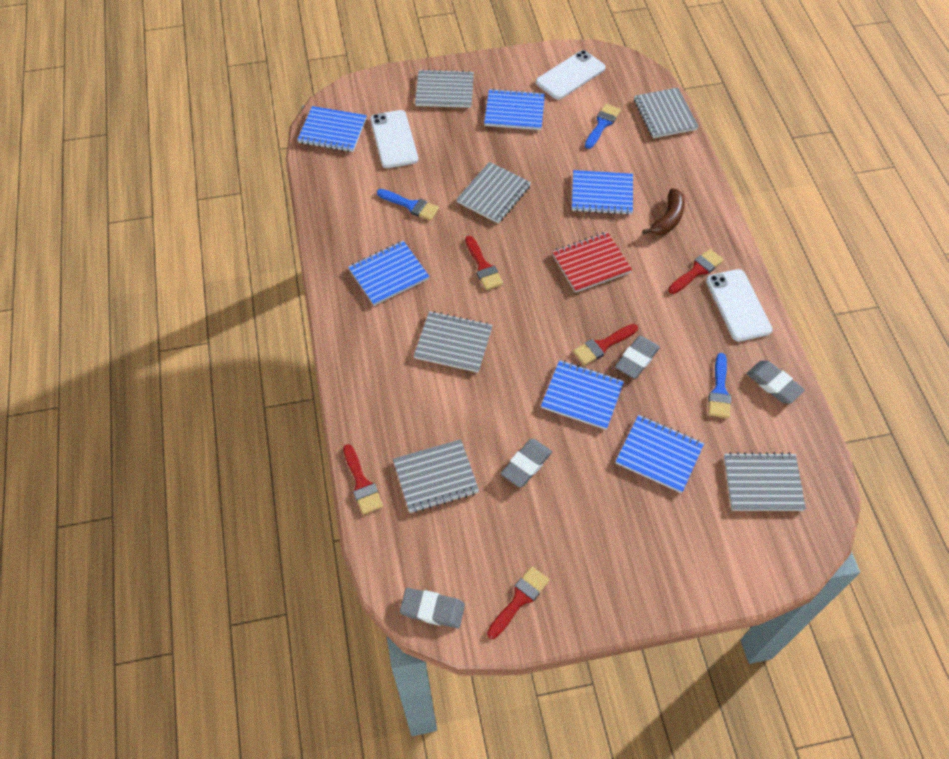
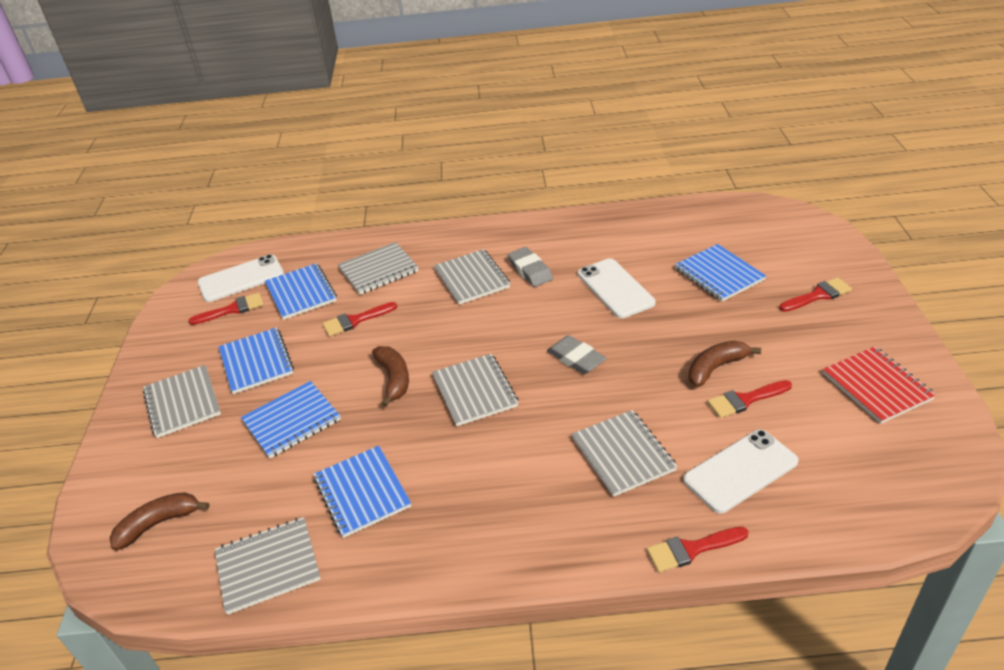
blue brush: 3 -> 0
blue notebook: 6 -> 5
brown banana: 1 -> 3
grey eraser: 4 -> 2

